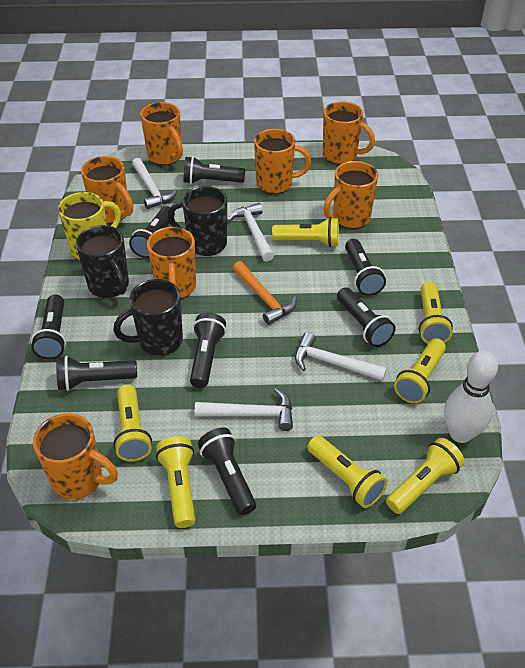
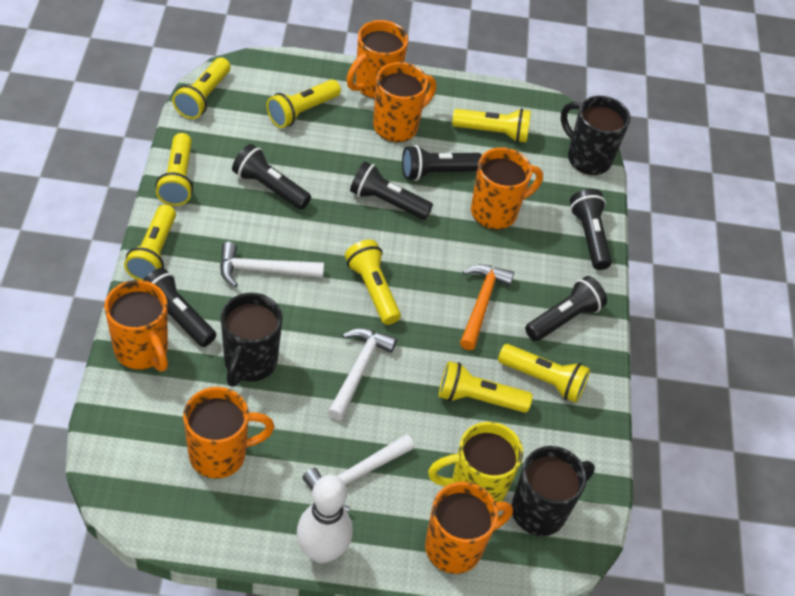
black flashlight: 8 -> 6
orange mug: 7 -> 6
white hammer: 4 -> 3
yellow flashlight: 7 -> 8

